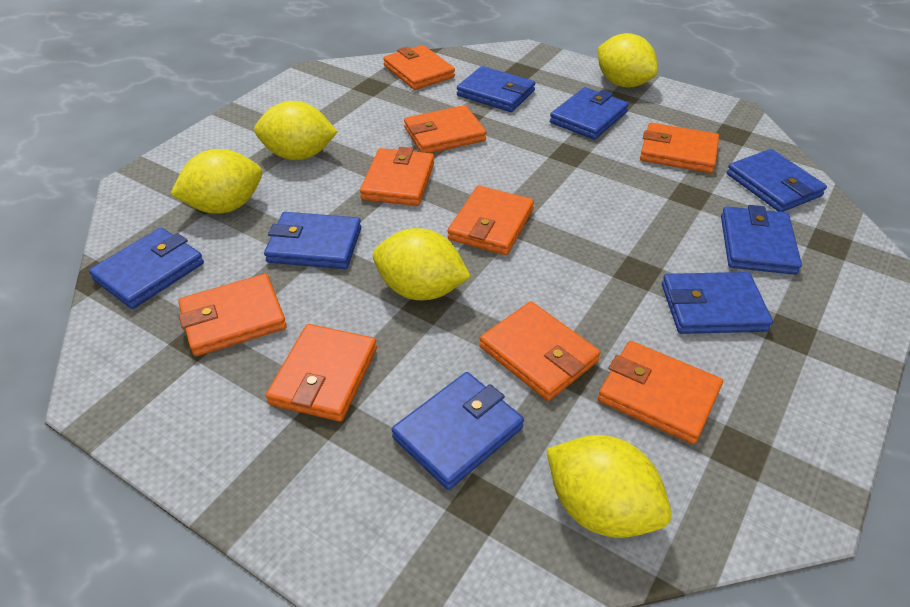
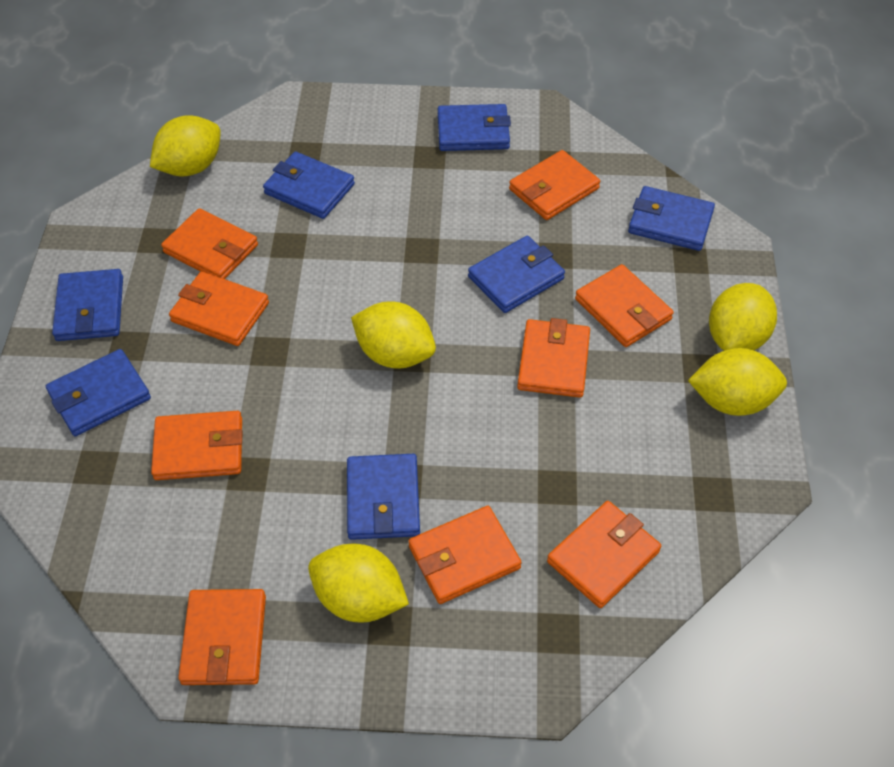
blue wallet: 8 -> 7

